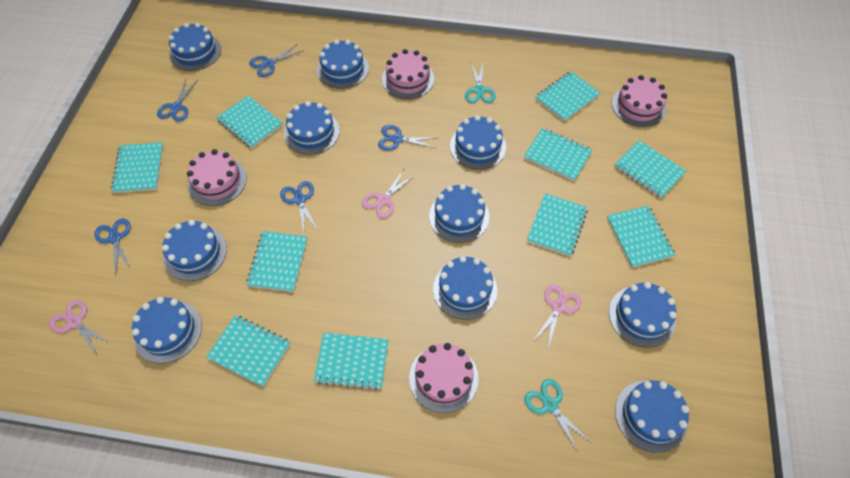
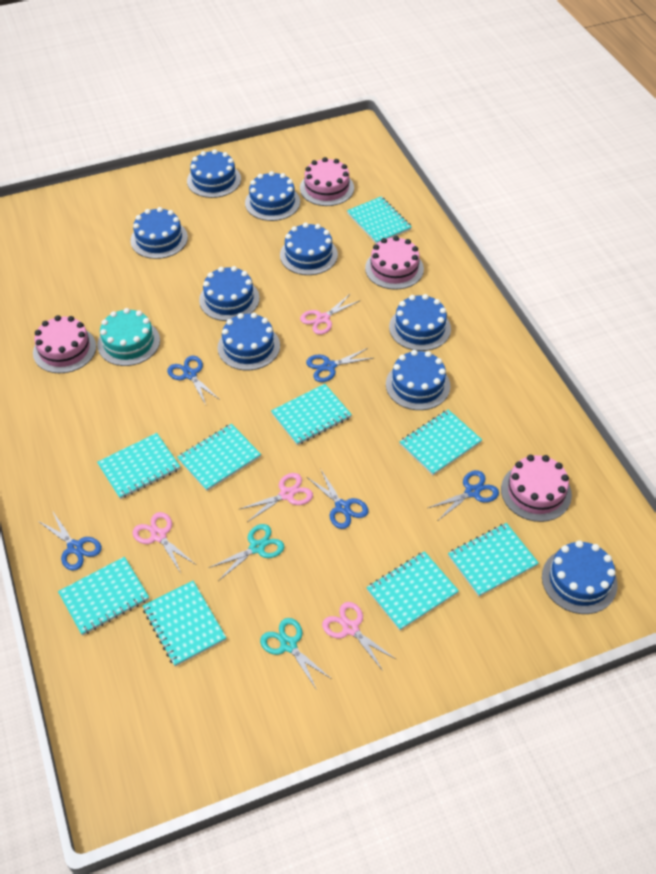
blue cake: 10 -> 9
pink scissors: 3 -> 4
turquoise cake: 0 -> 1
turquoise notebook: 10 -> 9

